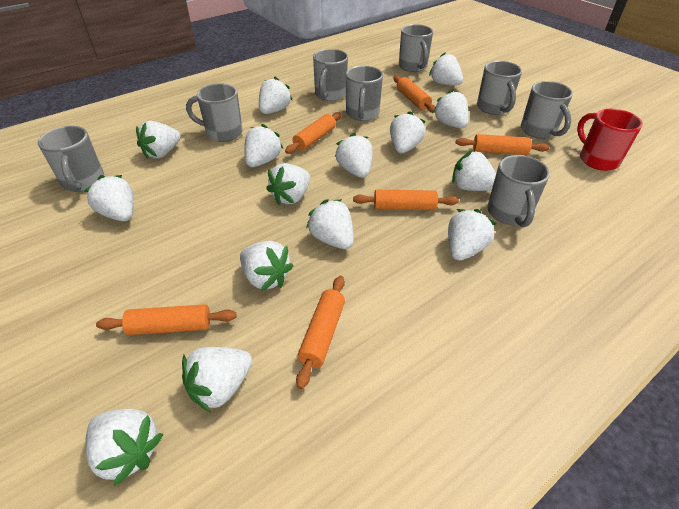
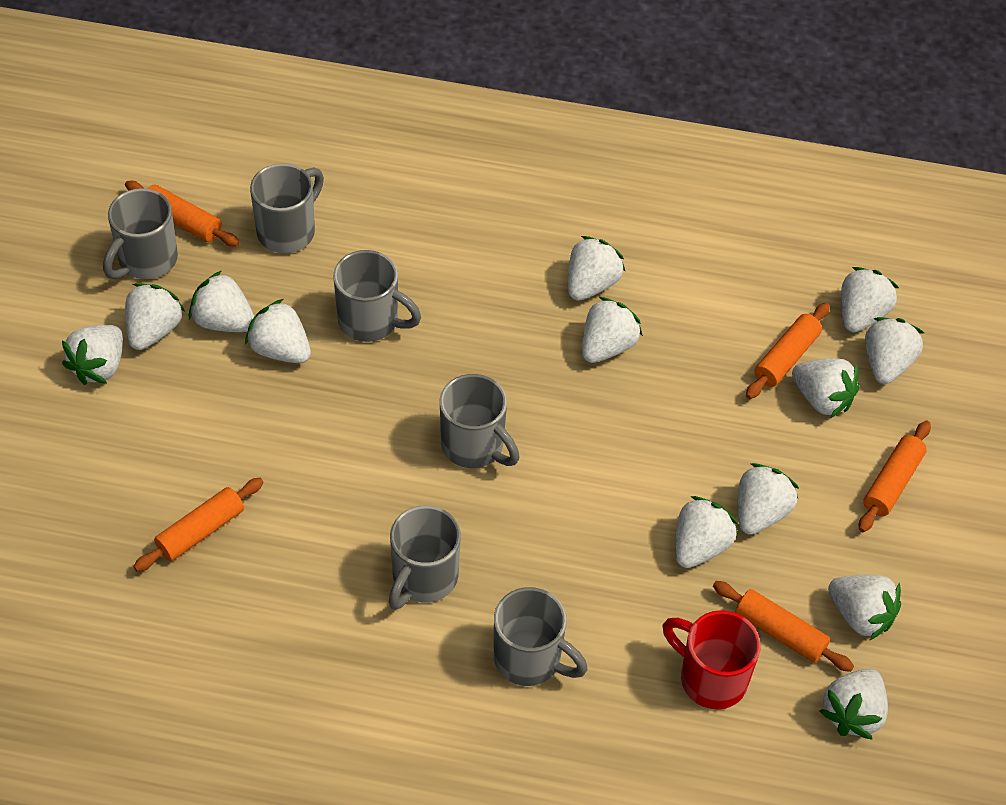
grey mug: 8 -> 6
orange rolling pin: 6 -> 5
white strawberry: 15 -> 13

